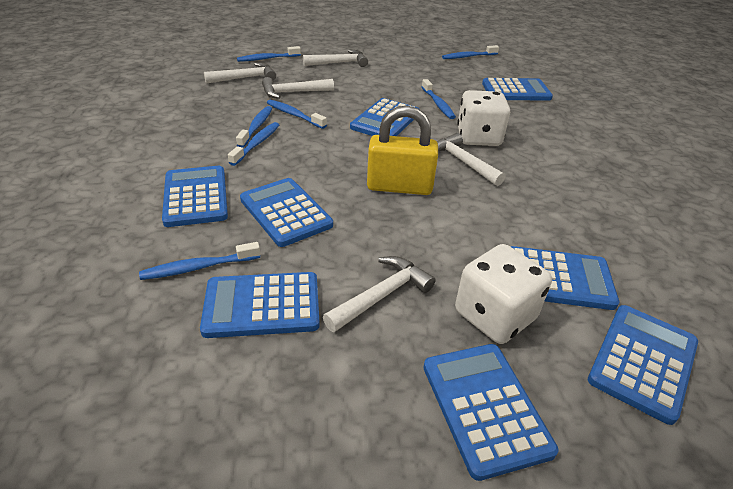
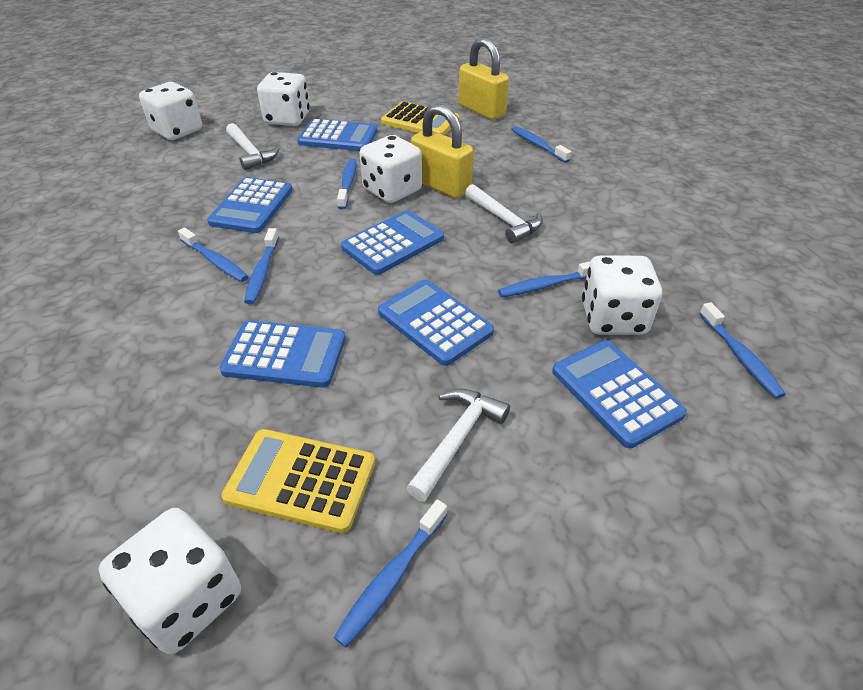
blue calculator: 8 -> 6
white dice: 2 -> 5
white hammer: 5 -> 3
yellow calculator: 0 -> 2
yellow padlock: 1 -> 2

